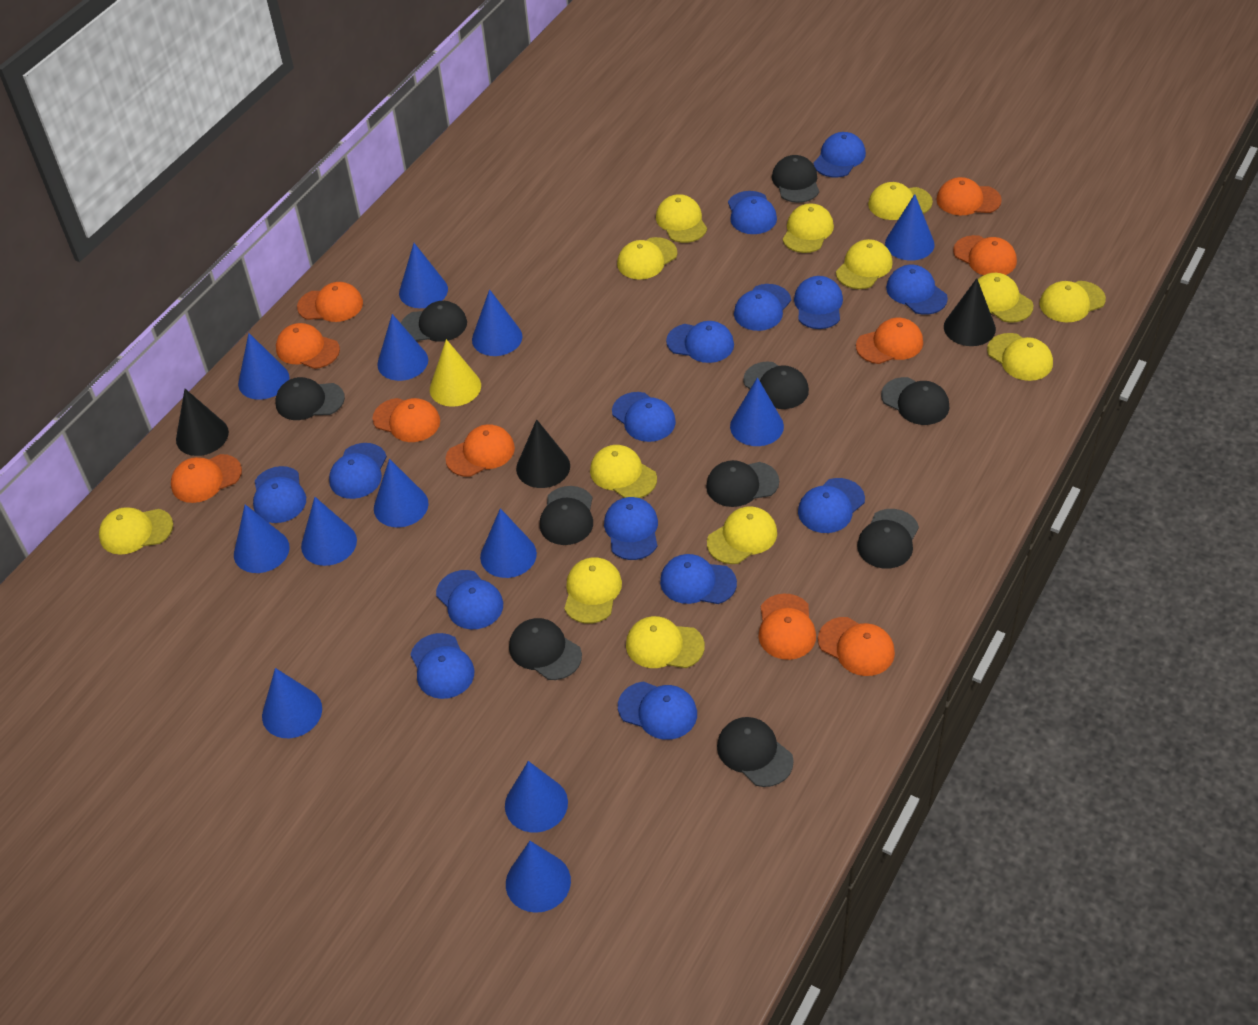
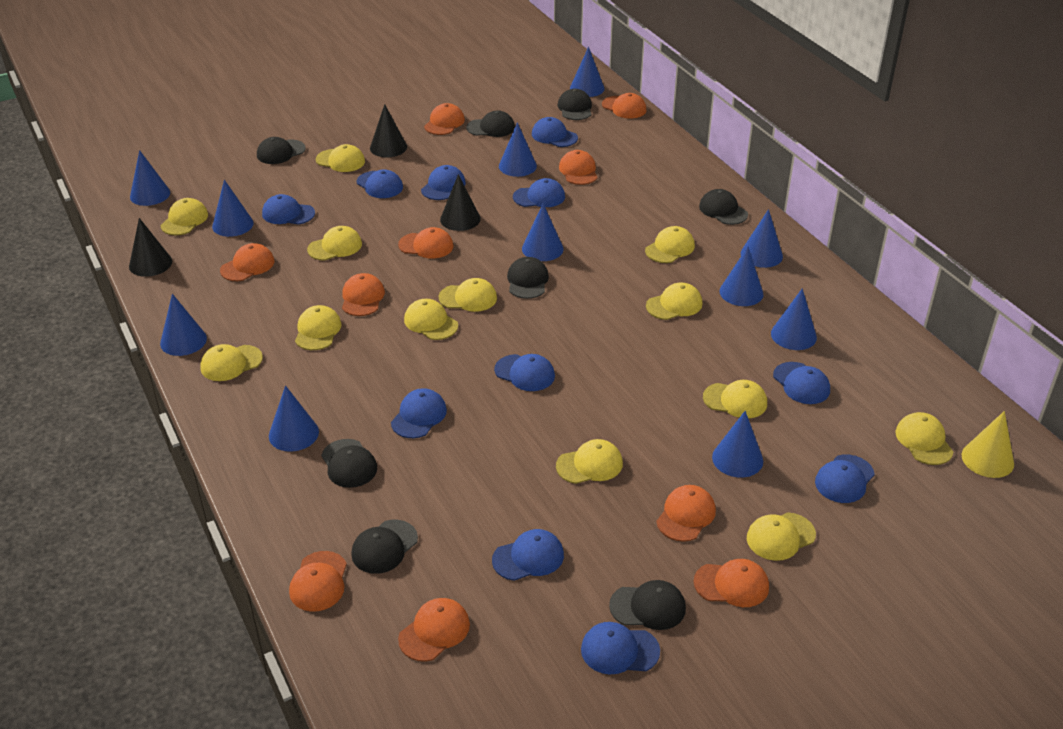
black cap: 10 -> 8
blue cap: 15 -> 11
blue cone: 13 -> 11

